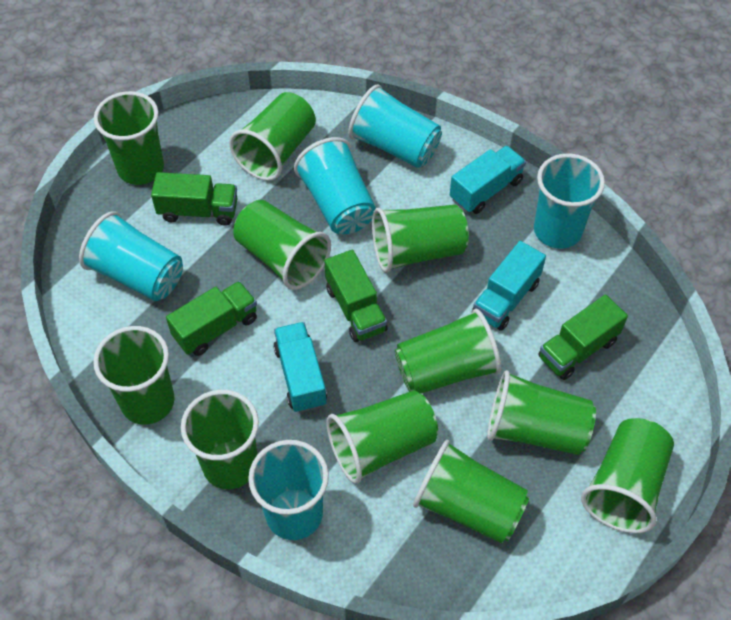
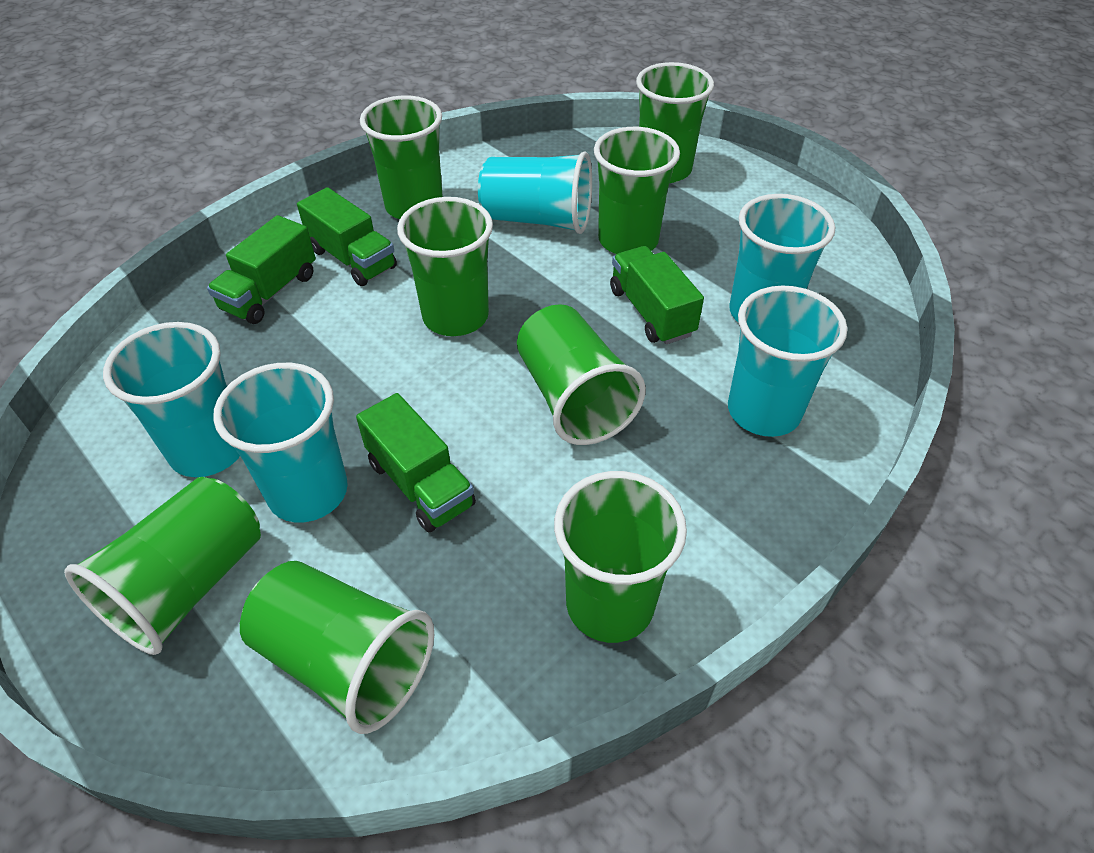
green cup: 11 -> 8
turquoise truck: 3 -> 0

